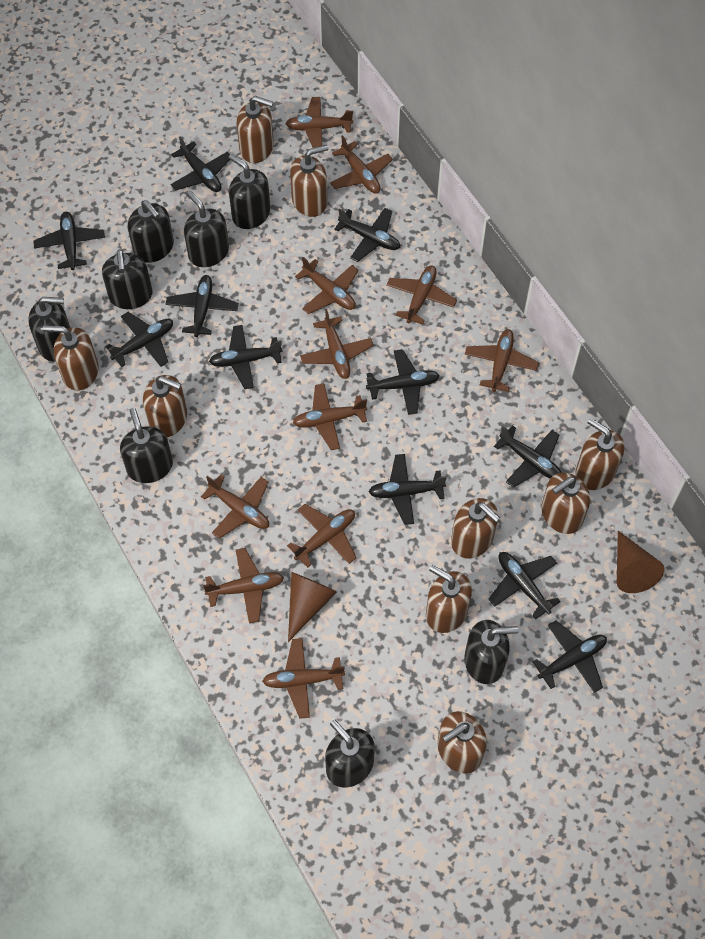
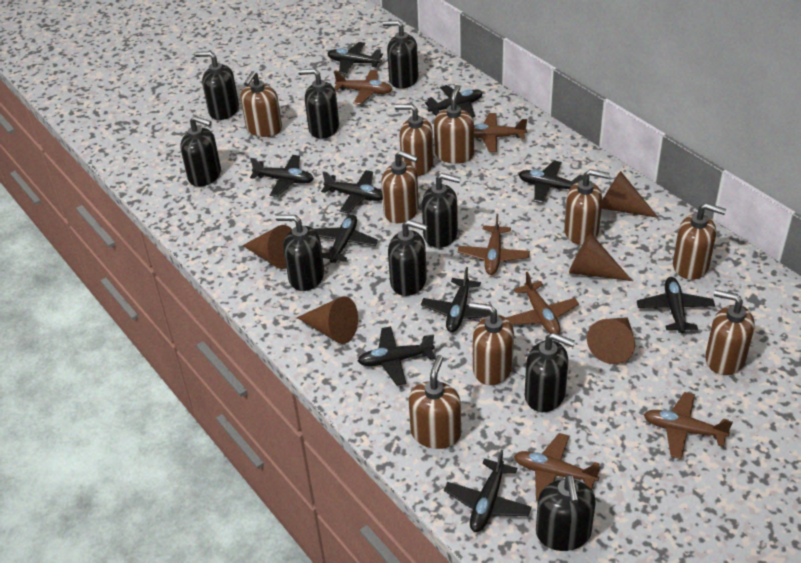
black plane: 11 -> 10
black soap dispenser: 8 -> 9
brown cone: 2 -> 5
brown plane: 11 -> 6

